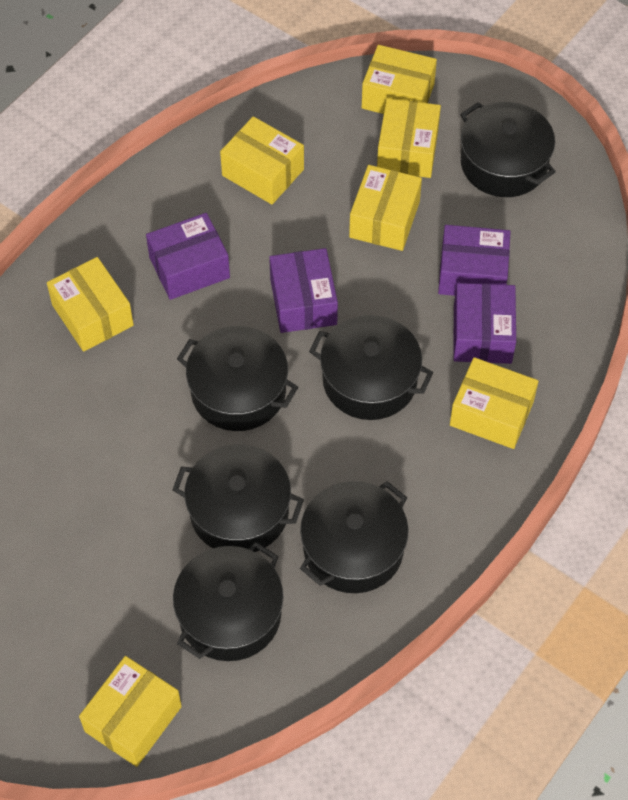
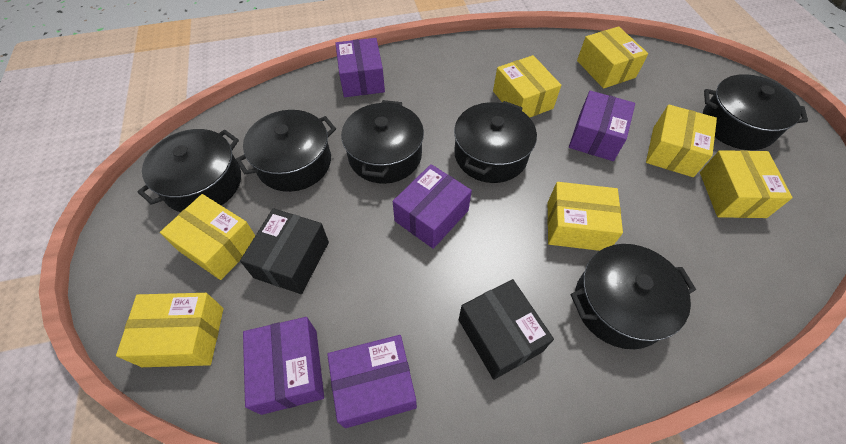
black box: 0 -> 2
purple box: 4 -> 5

